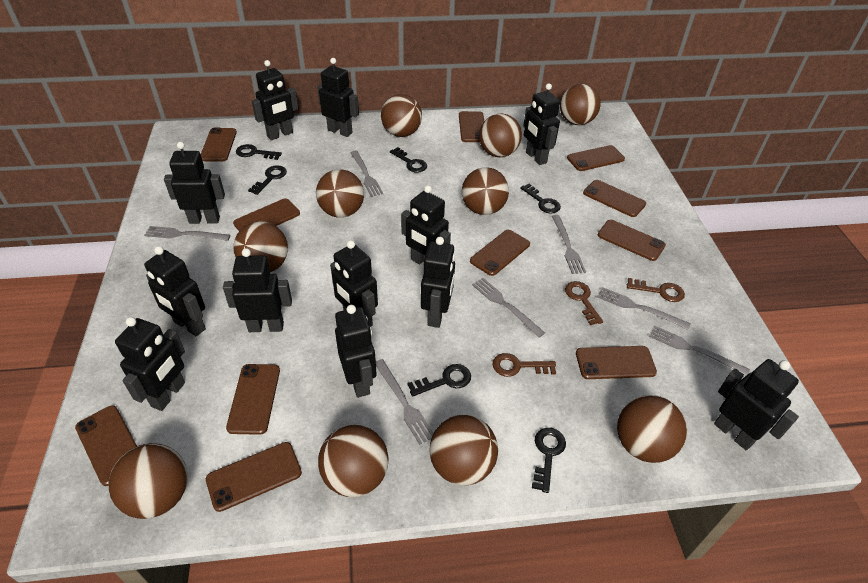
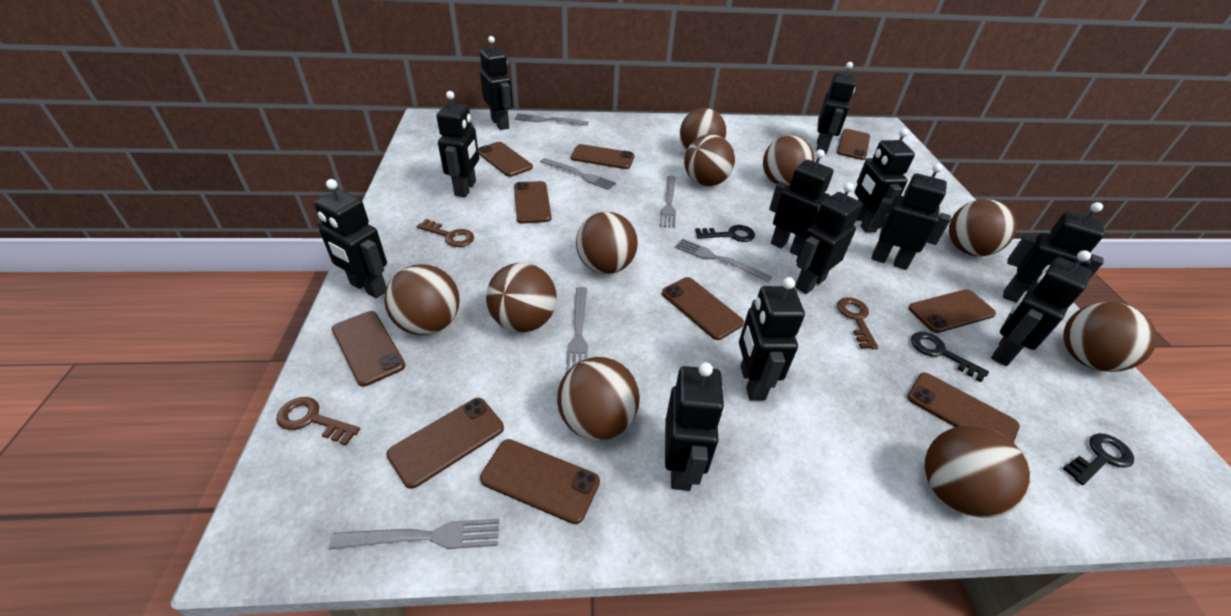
black key: 6 -> 3
brown phone: 11 -> 10
grey fork: 7 -> 6

